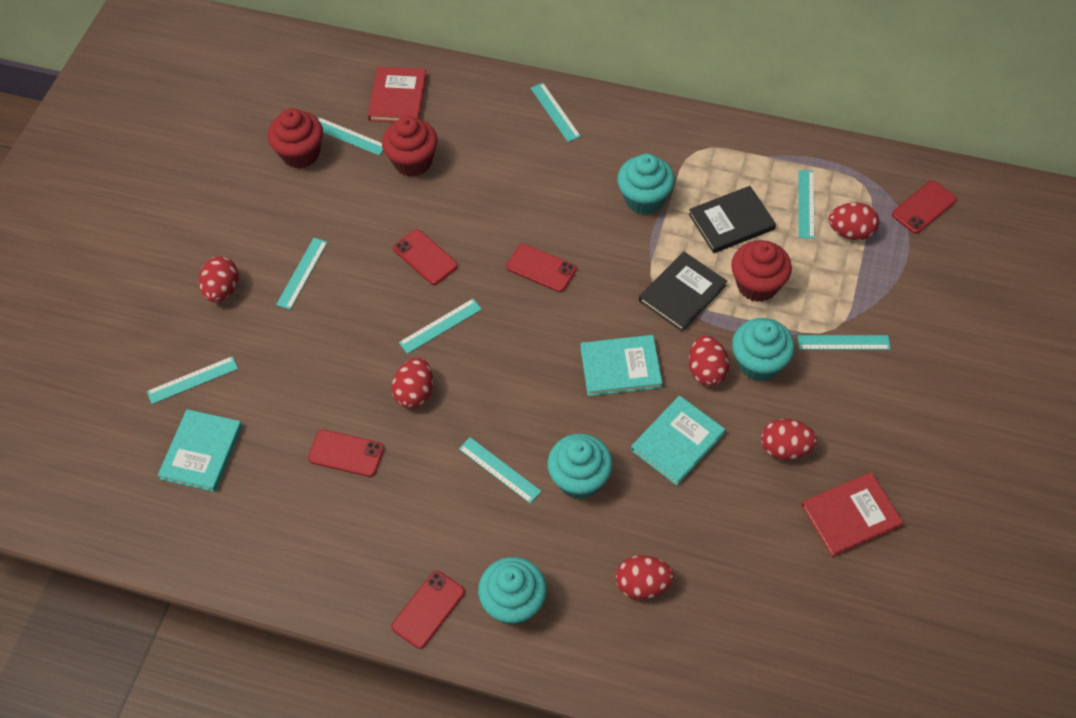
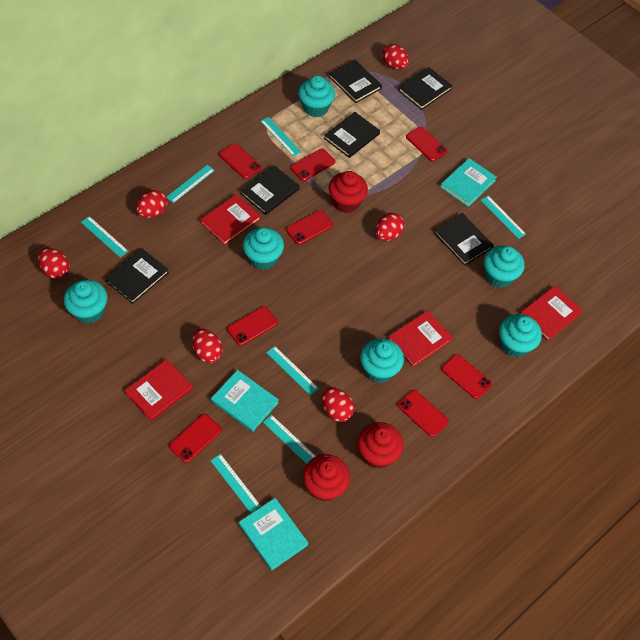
black book: 2 -> 6
red book: 2 -> 4
red phone: 5 -> 8
turquoise cupcake: 4 -> 6
turquoise ruler: 8 -> 7

